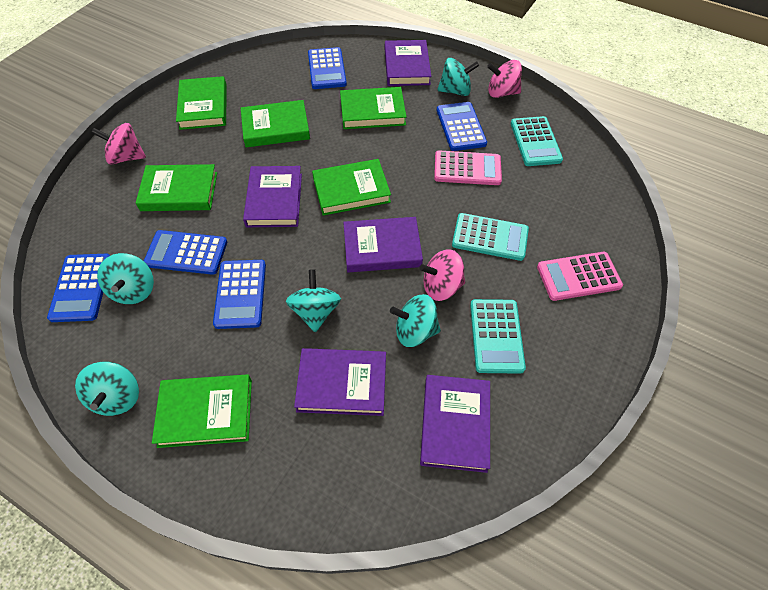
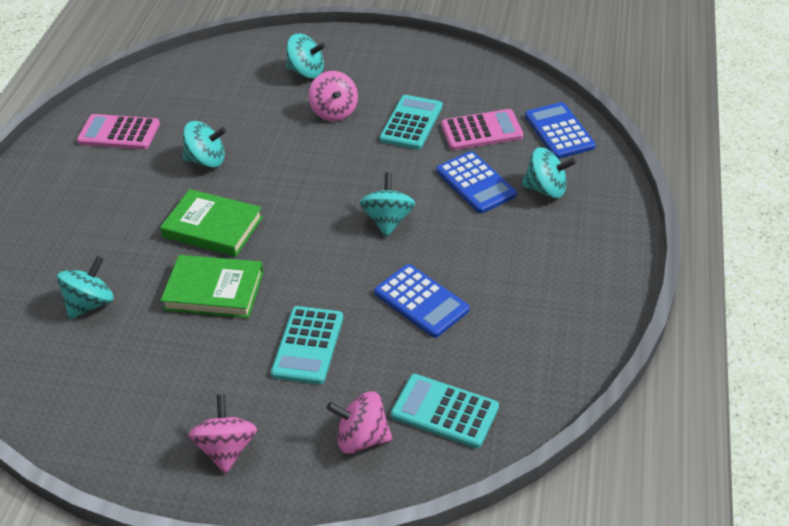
blue calculator: 5 -> 3
green book: 6 -> 2
purple book: 5 -> 0

